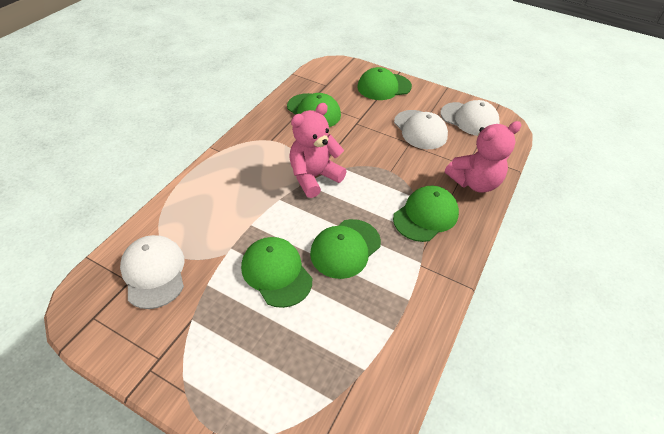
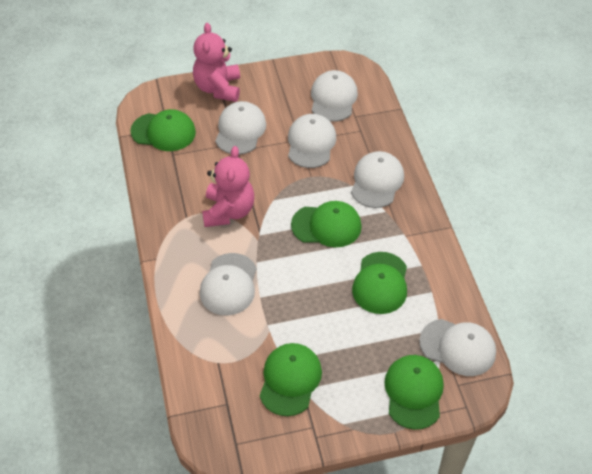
white cap: 3 -> 6

